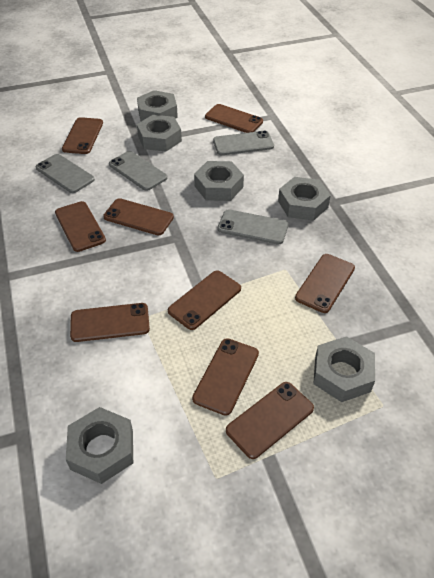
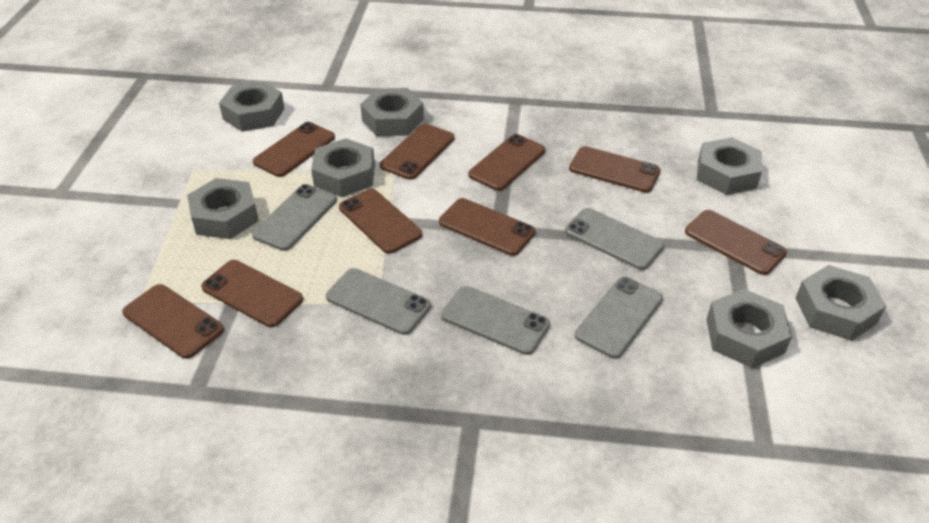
grey nut: 6 -> 7
grey phone: 4 -> 5

